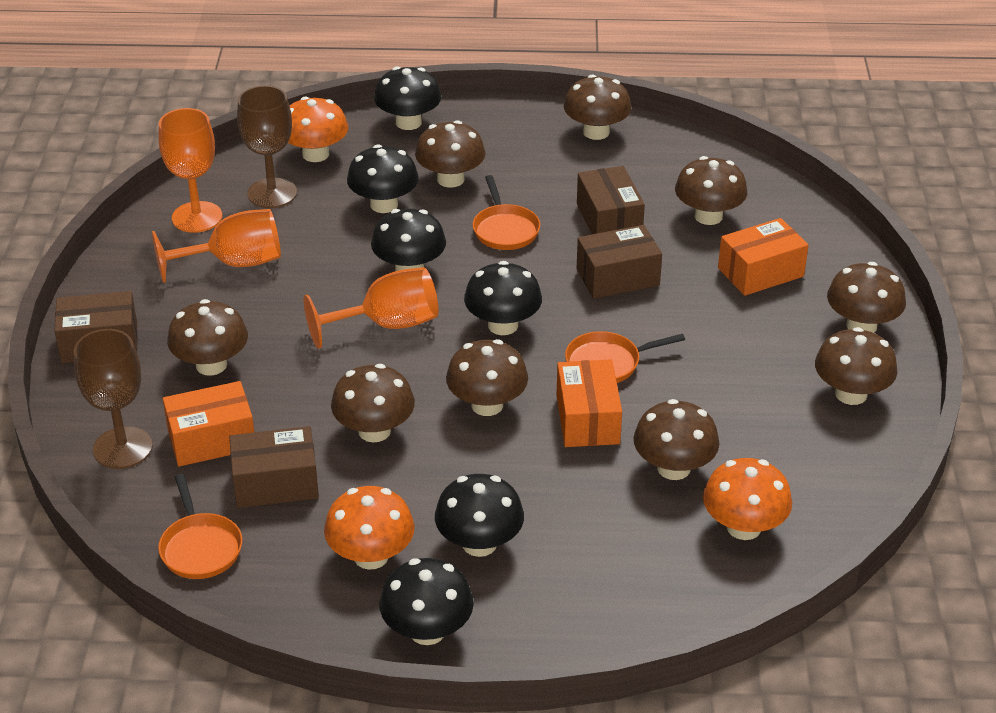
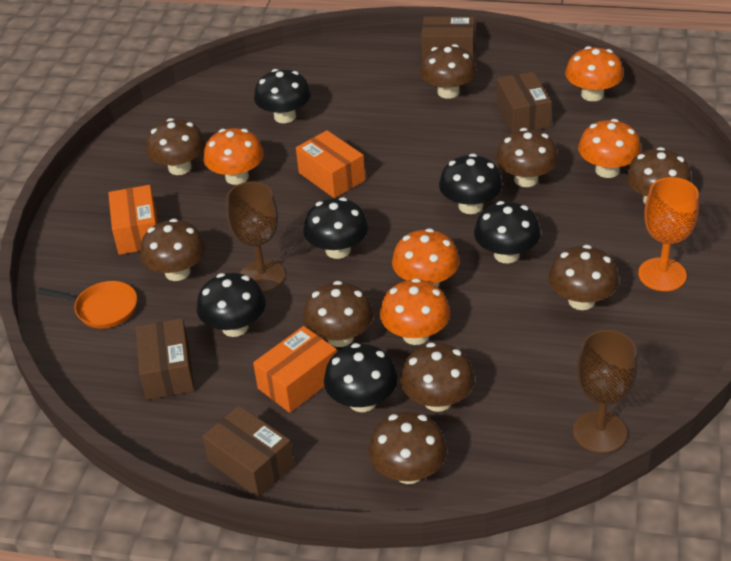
orange goblet: 3 -> 1
orange mushroom: 3 -> 5
orange pan: 3 -> 1

